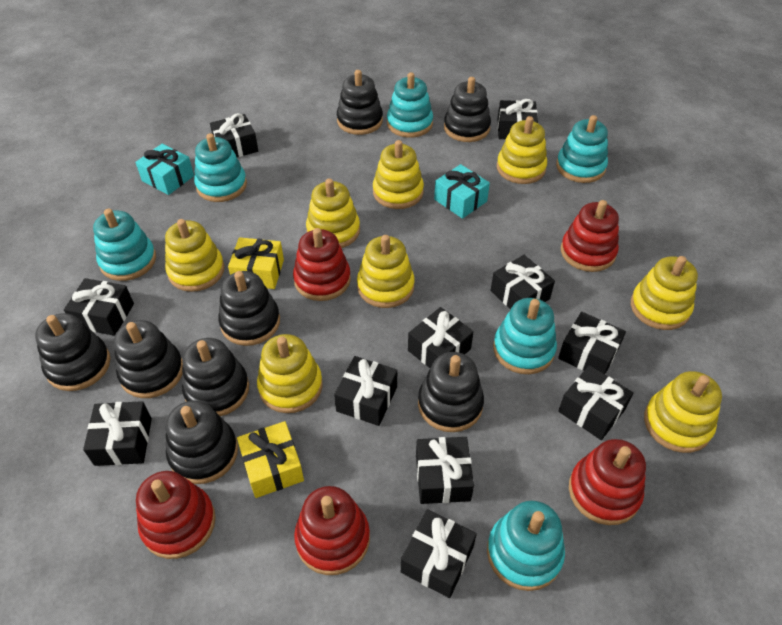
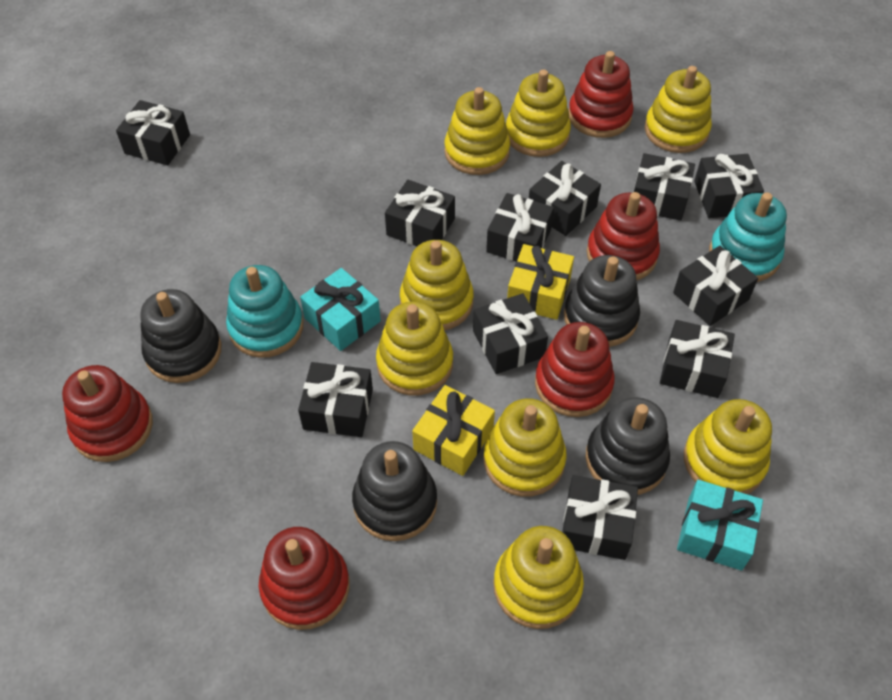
black stacking toy: 8 -> 4
turquoise stacking toy: 6 -> 2

